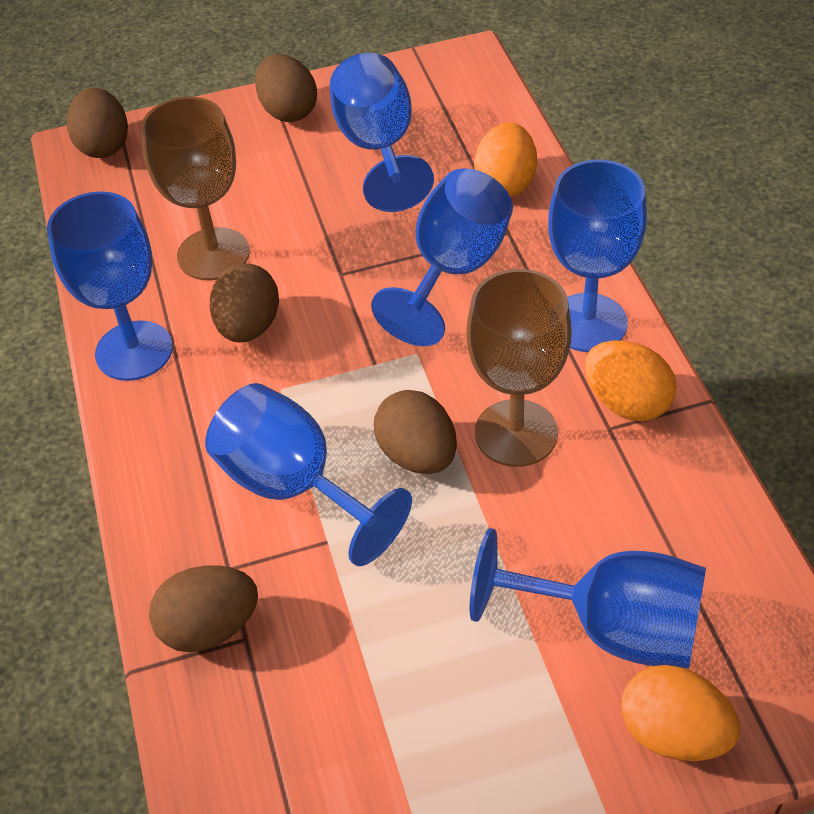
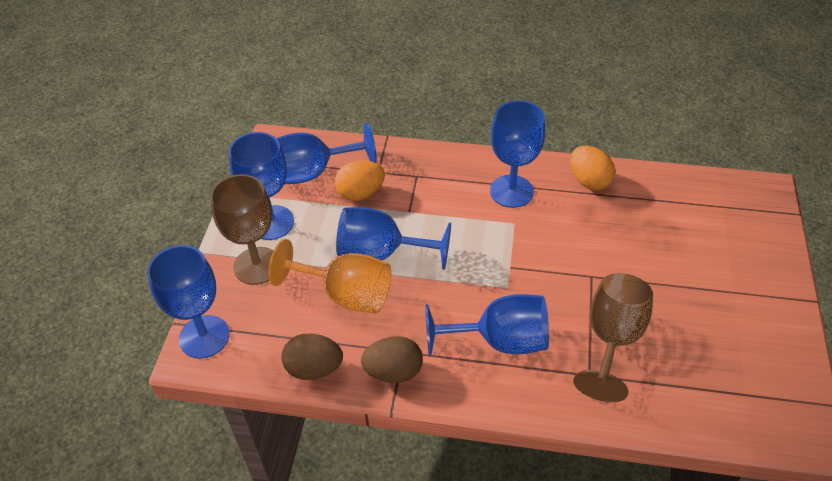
brown egg: 5 -> 2
orange egg: 3 -> 2
orange goblet: 0 -> 1

